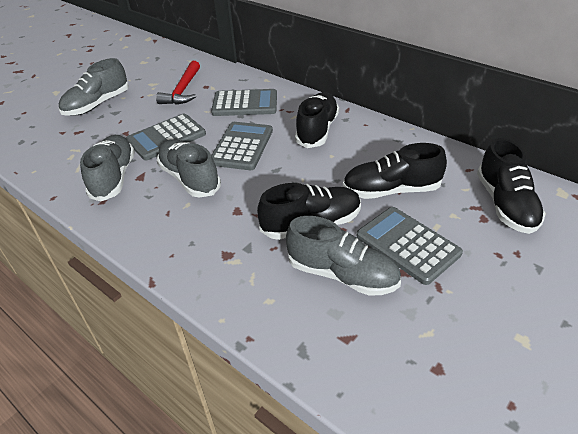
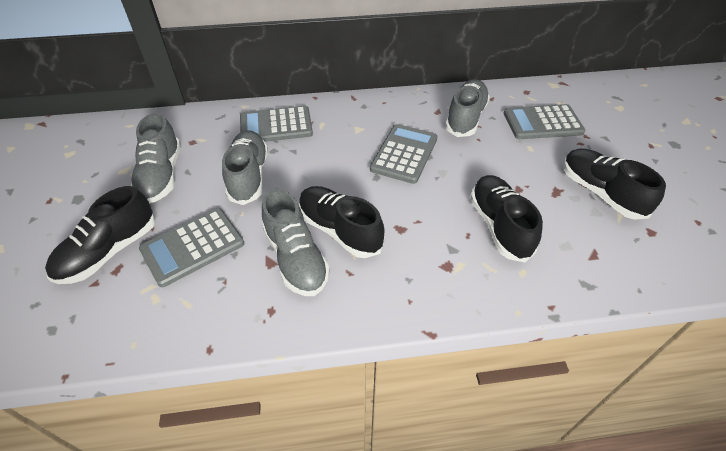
red hammer: 1 -> 0

